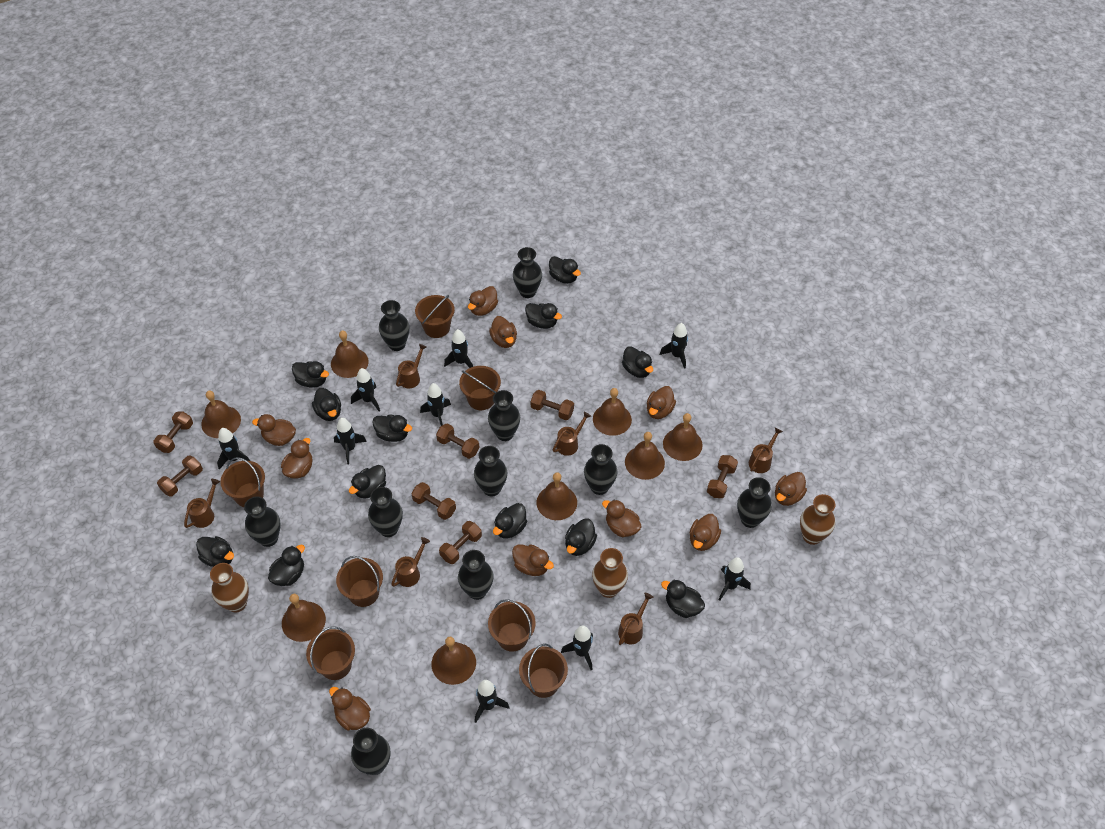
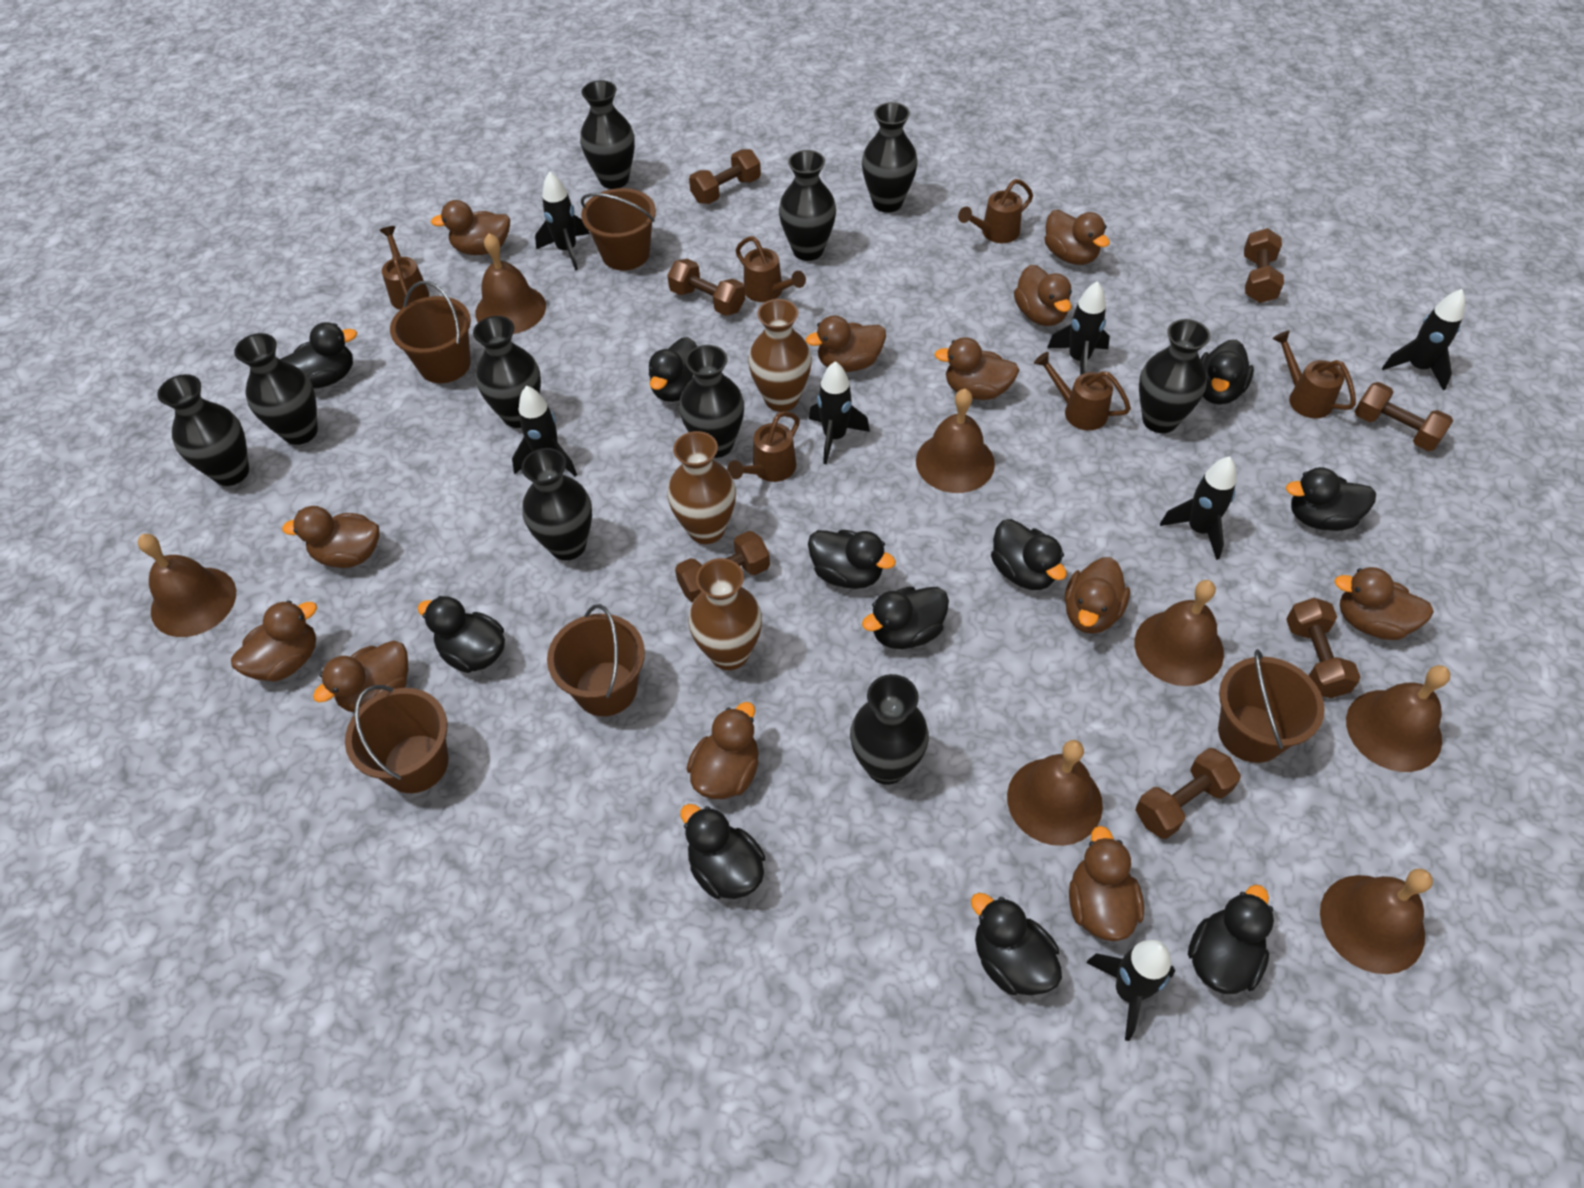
black duck: 12 -> 11
black rocket: 9 -> 7
brown bell: 8 -> 7
brown bucket: 7 -> 5
brown duck: 10 -> 12

